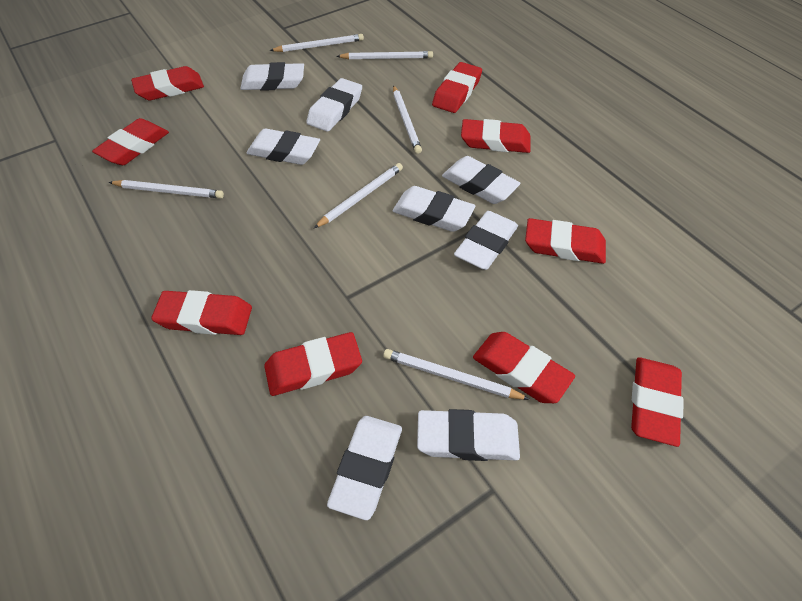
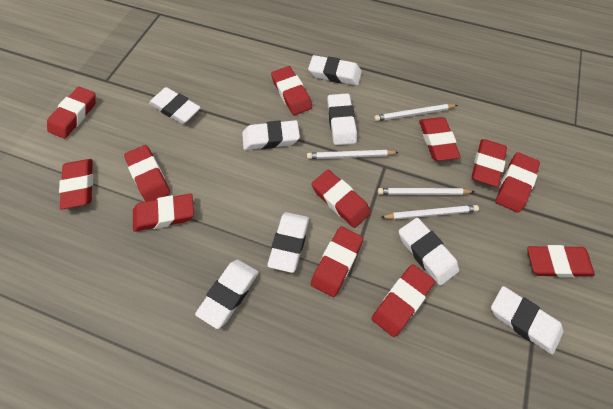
red eraser: 9 -> 12
white pencil: 6 -> 4

